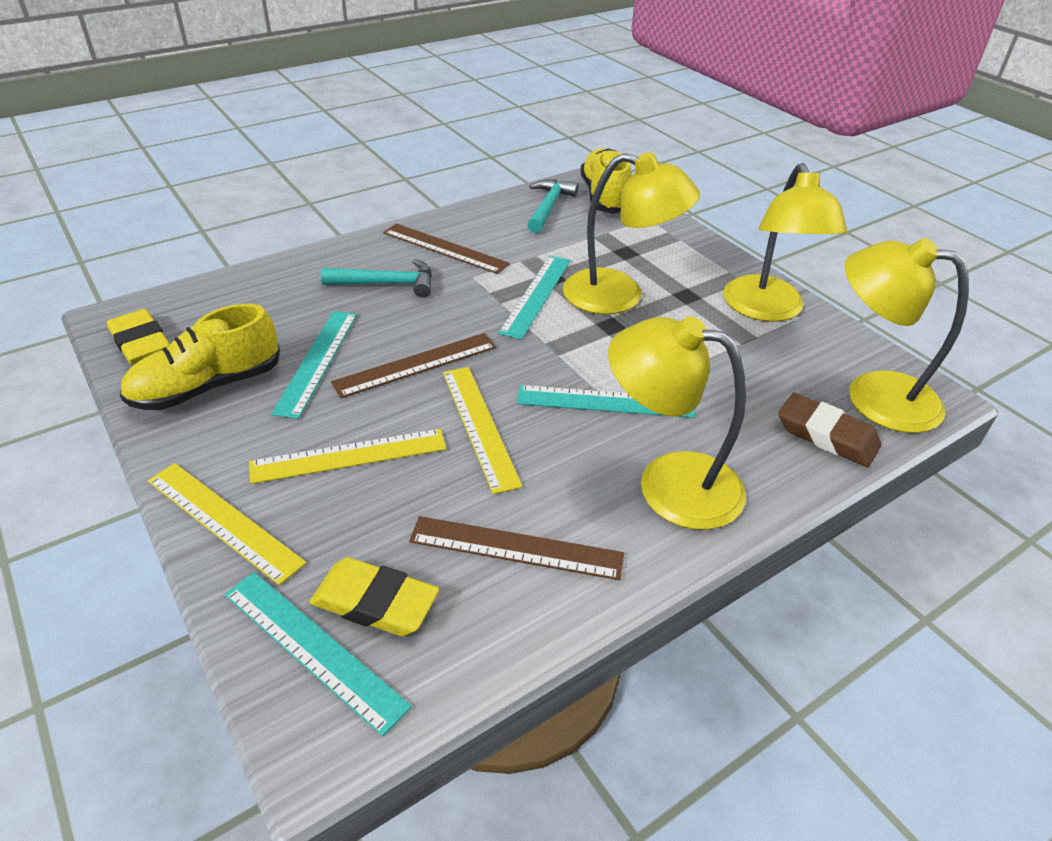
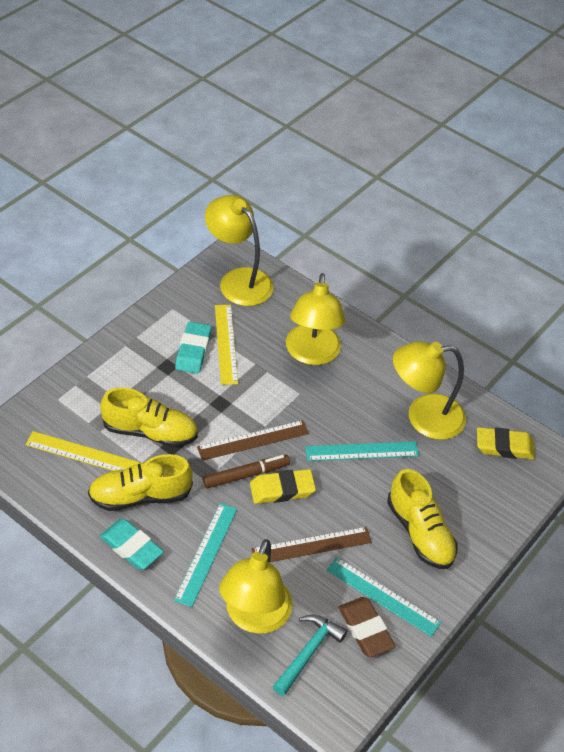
brown marker: 0 -> 1
brown ruler: 3 -> 2
turquoise eraser: 0 -> 2
turquoise hammer: 2 -> 1
turquoise ruler: 4 -> 3
yellow ruler: 3 -> 2
yellow shoe: 2 -> 3

